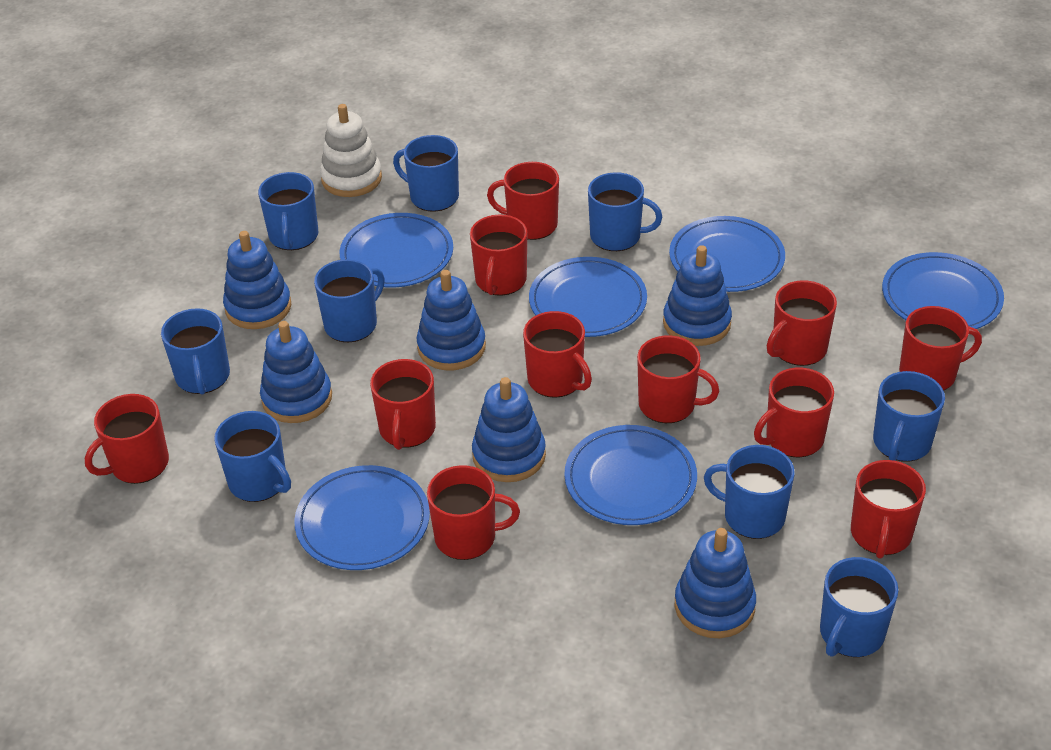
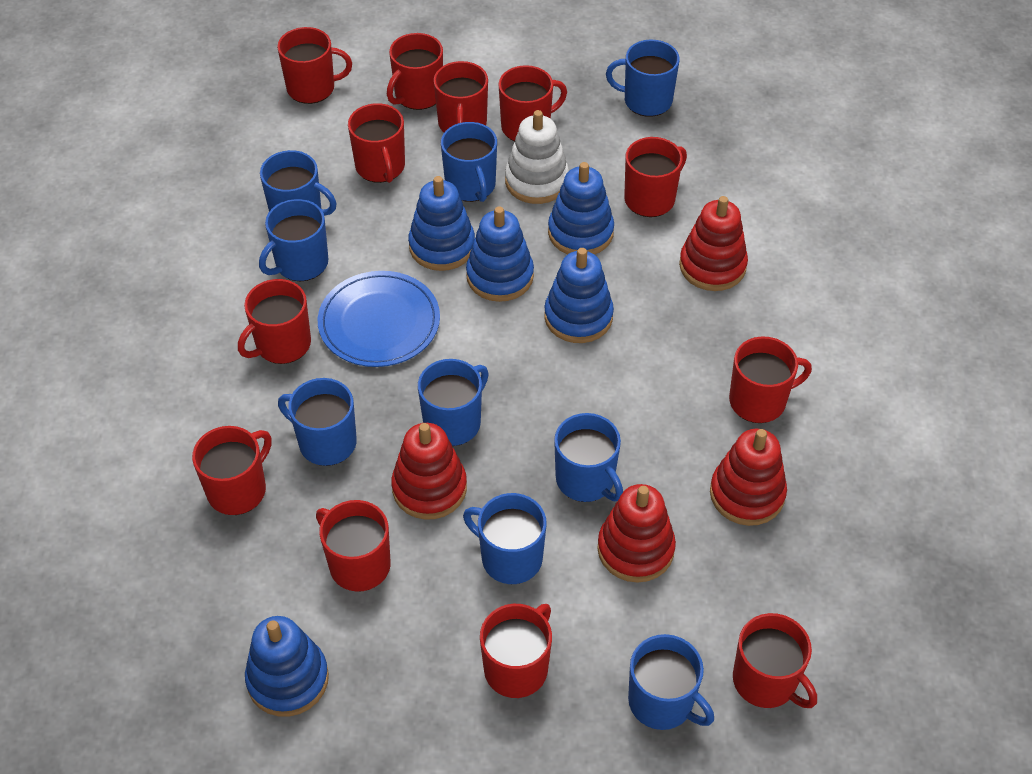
blue plate: 6 -> 1
blue stacking toy: 6 -> 5
red mug: 11 -> 12
red stacking toy: 0 -> 4

